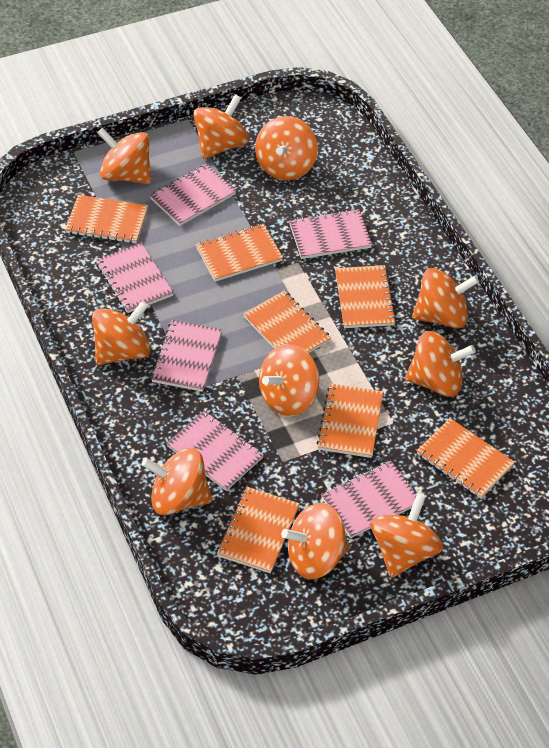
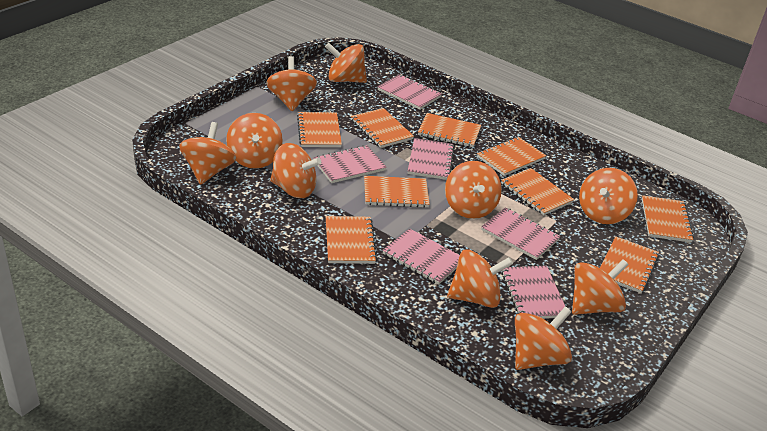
orange notebook: 7 -> 9

